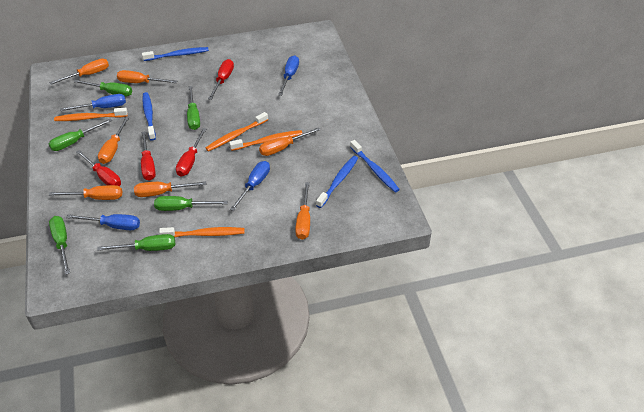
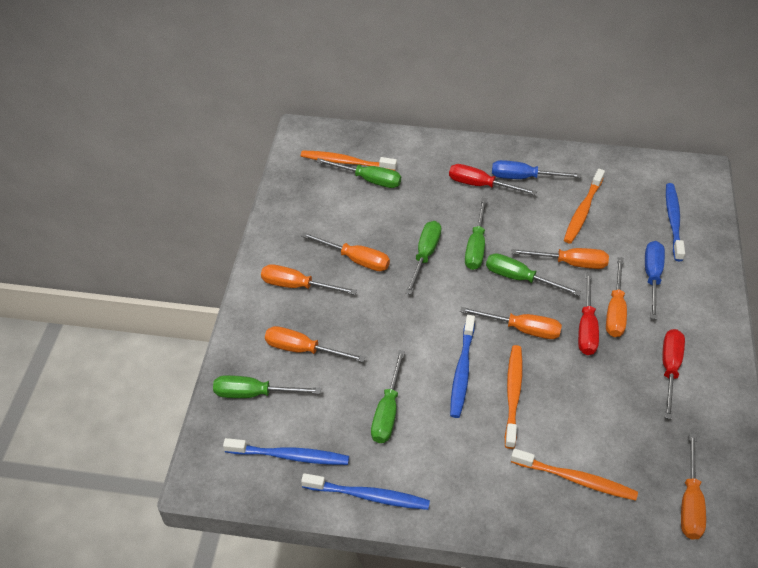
blue screwdriver: 4 -> 2
red screwdriver: 4 -> 3

